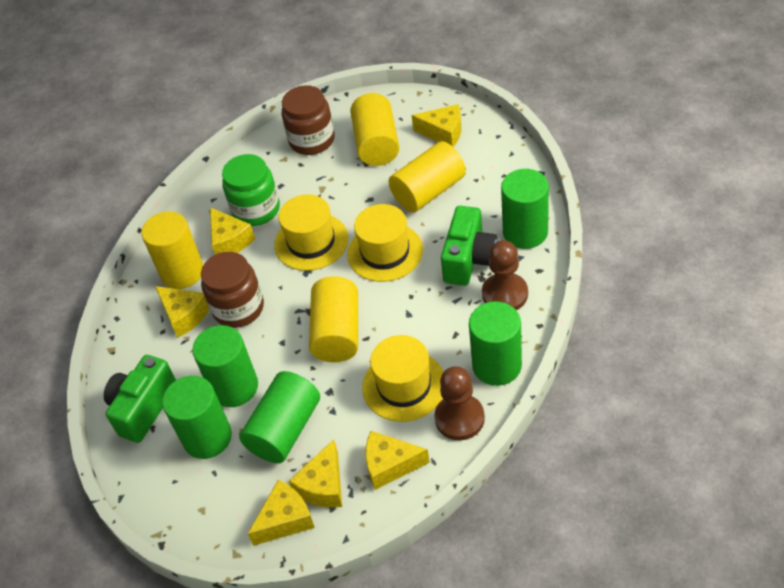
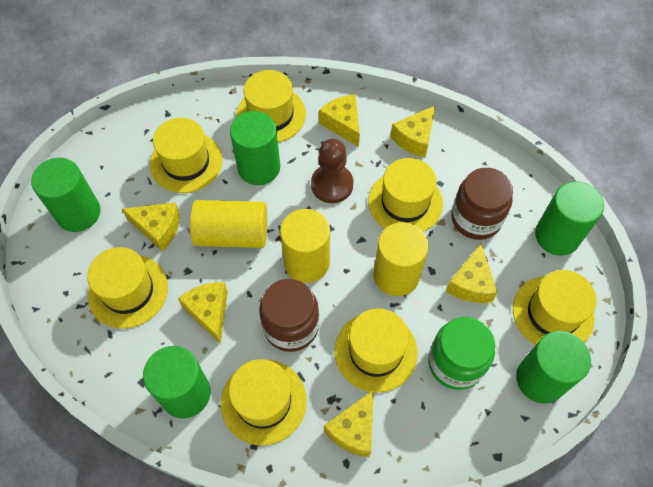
brown pawn: 2 -> 1
green camera: 2 -> 0
yellow cylinder: 4 -> 3
yellow hat: 3 -> 7

